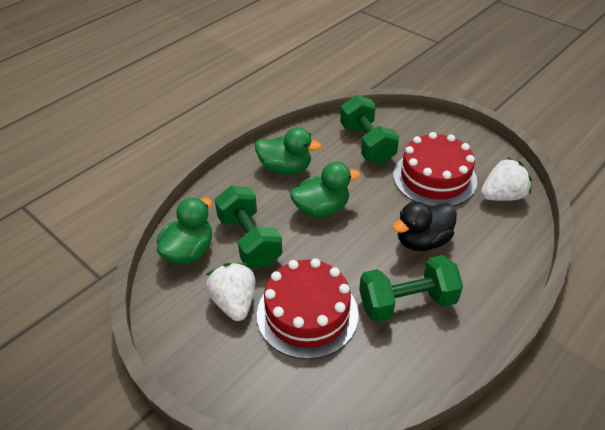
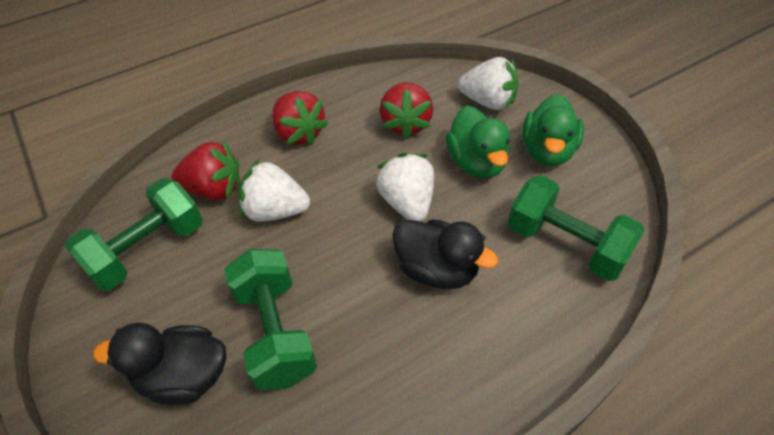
black duck: 1 -> 2
green duck: 3 -> 2
red cake: 2 -> 0
red strawberry: 0 -> 3
white strawberry: 2 -> 3

